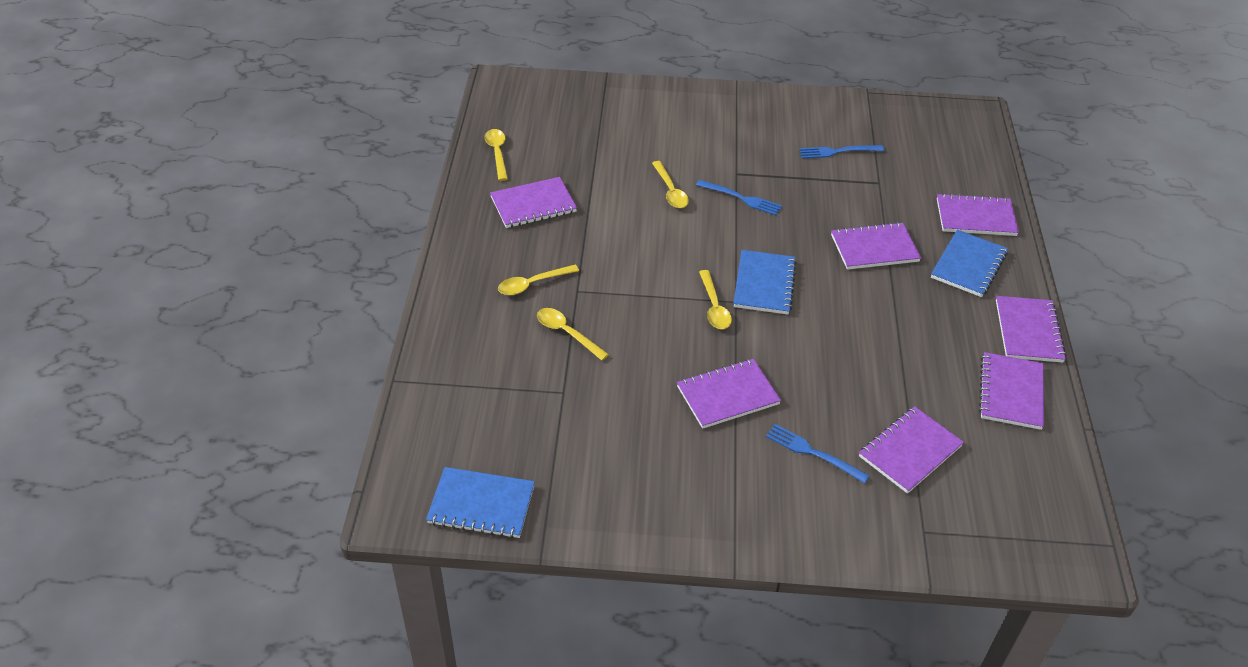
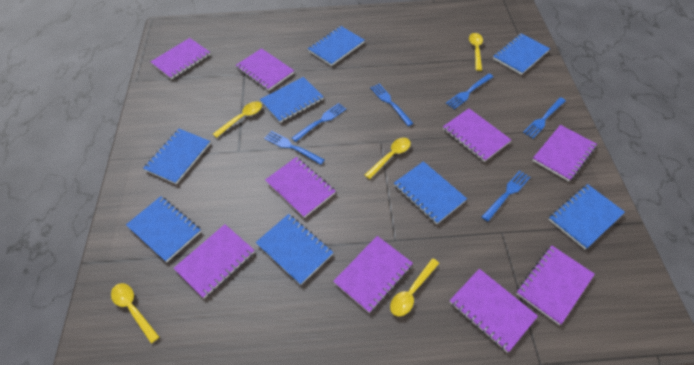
blue fork: 3 -> 6
blue notebook: 3 -> 8
purple notebook: 7 -> 9

